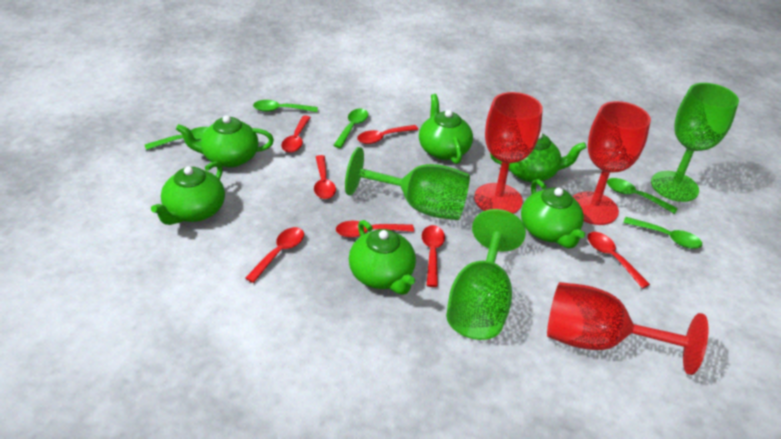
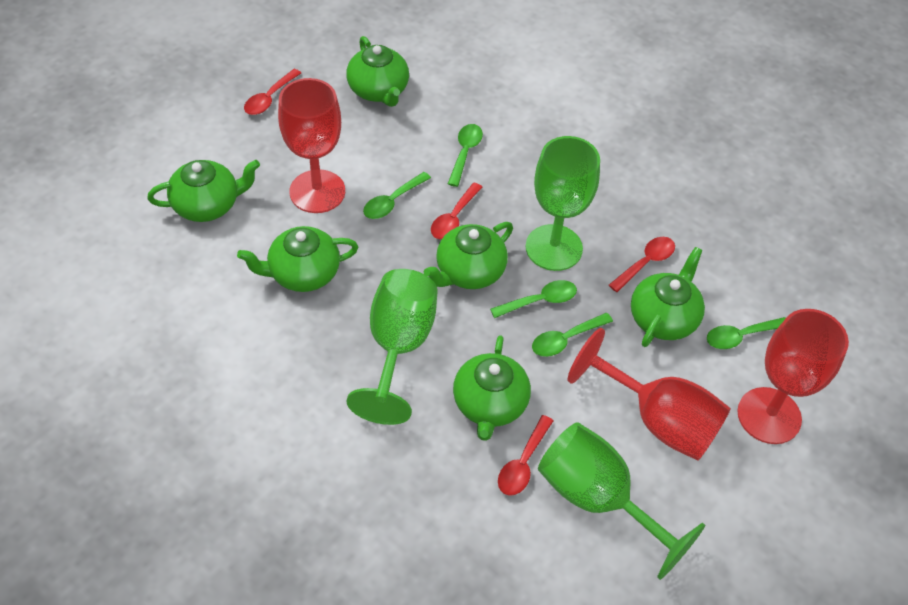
red spoon: 7 -> 4

